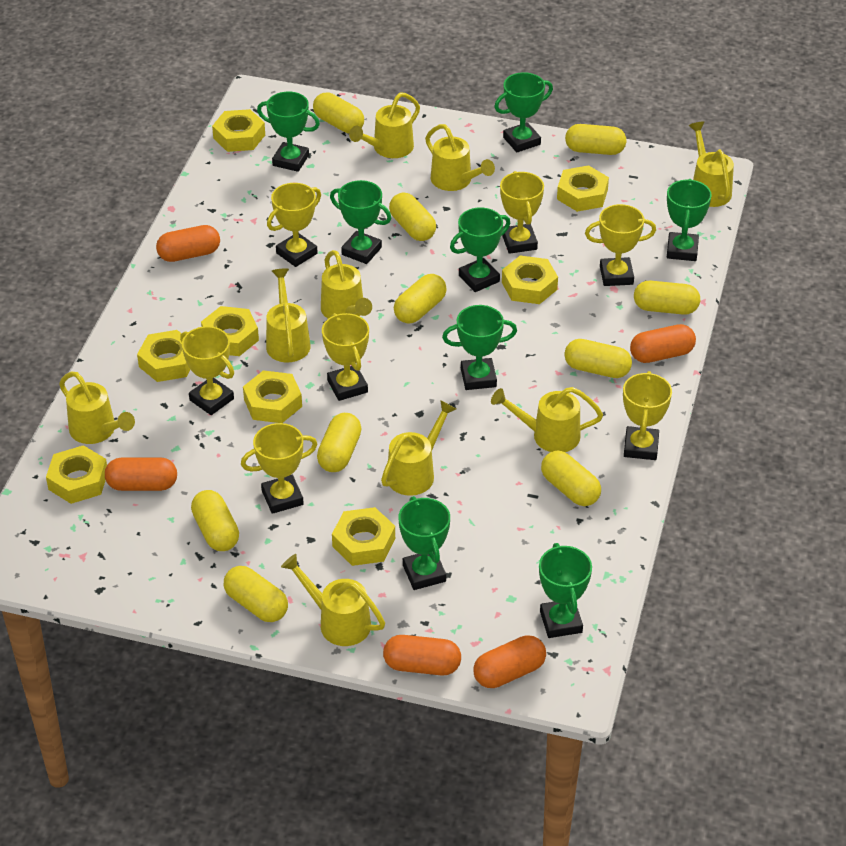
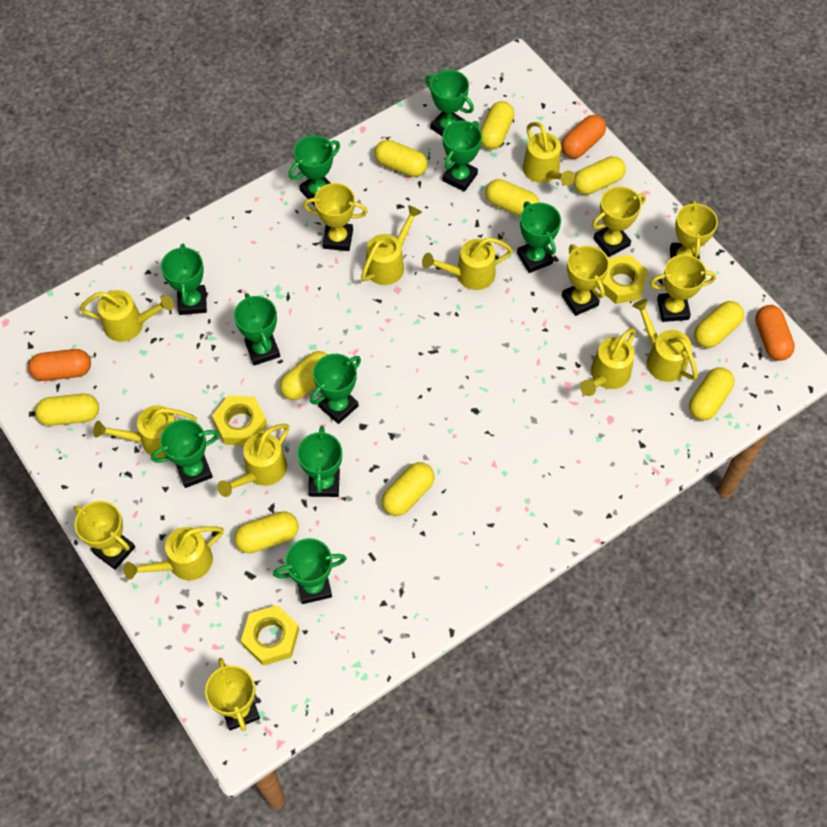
green trophy: 8 -> 10
orange capsule: 5 -> 3
yellow nut: 8 -> 3

